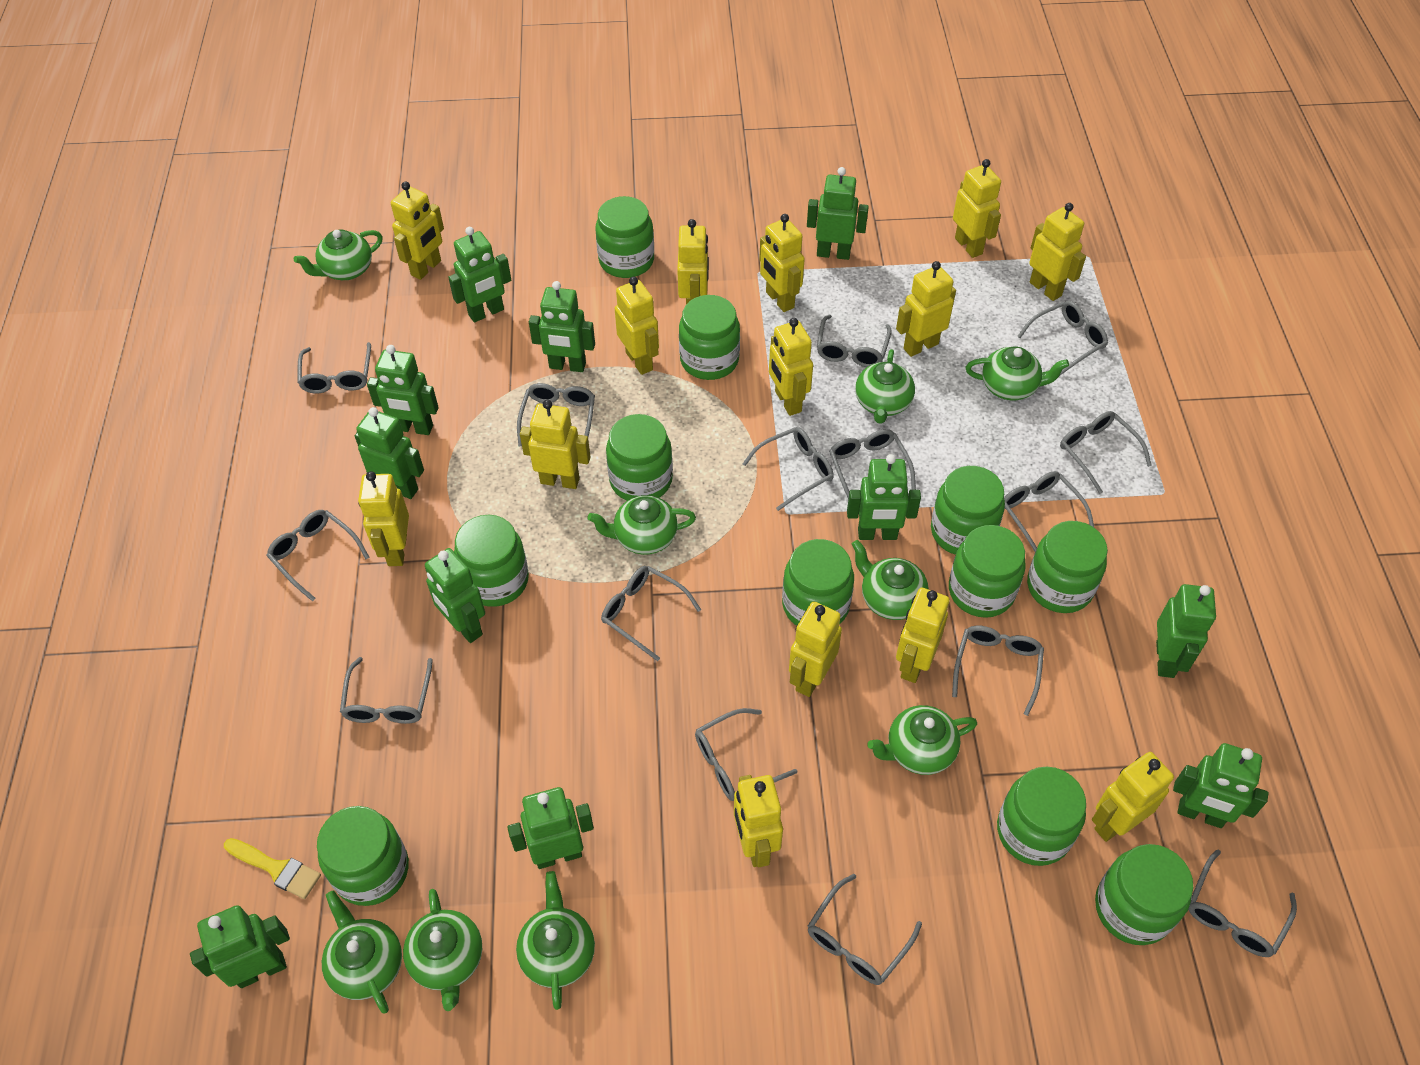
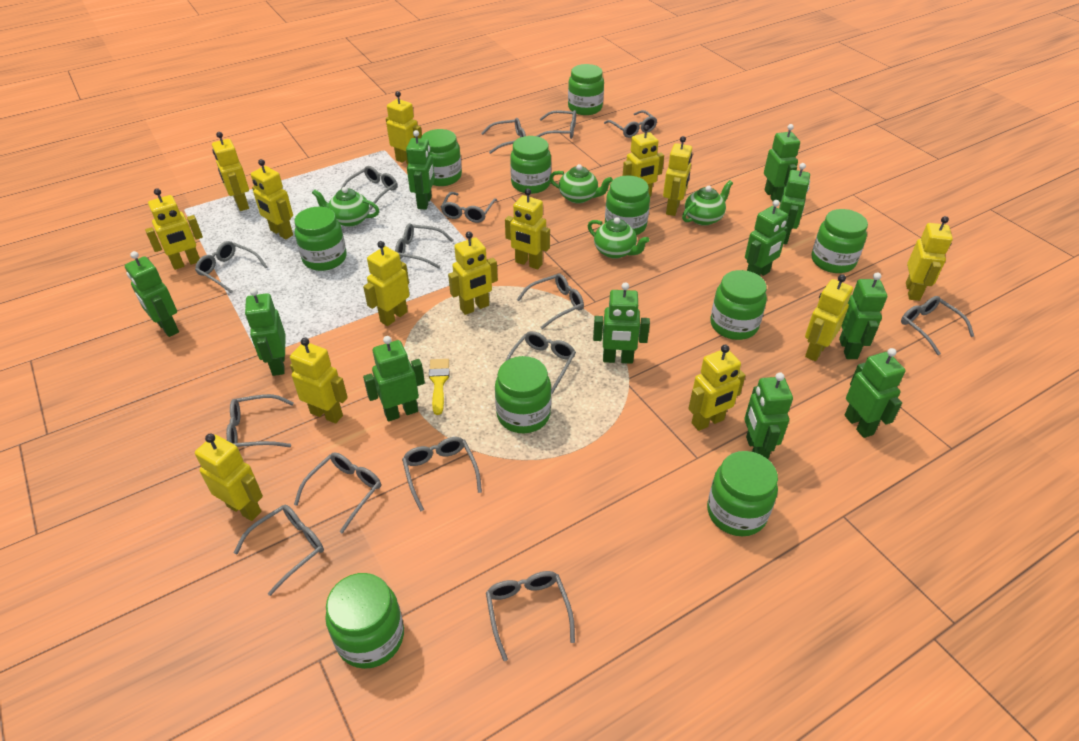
green jar: 11 -> 10
green teapot: 9 -> 4

